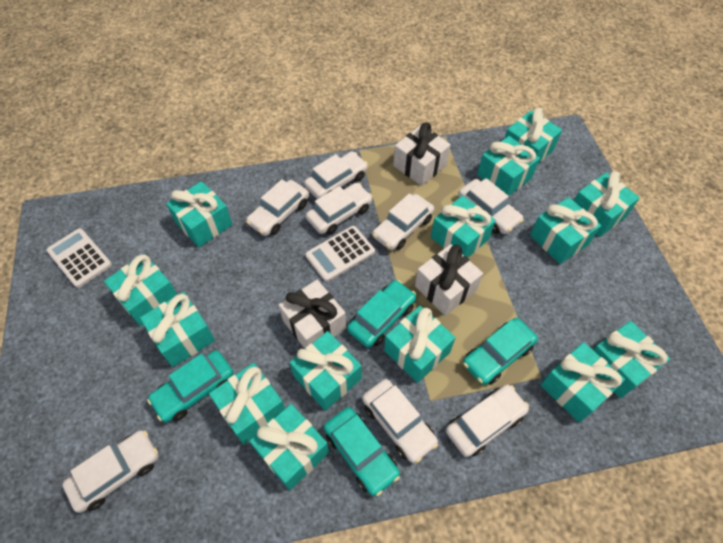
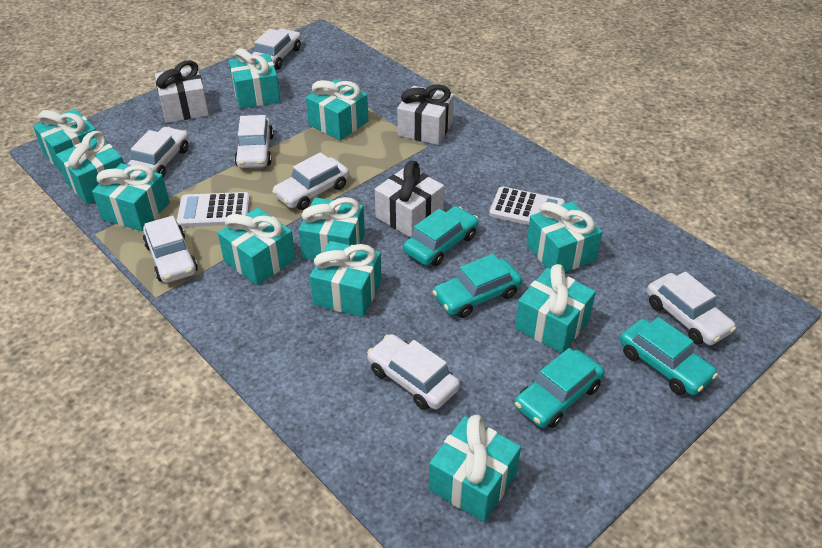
turquoise gift: 14 -> 11
white car: 8 -> 7

